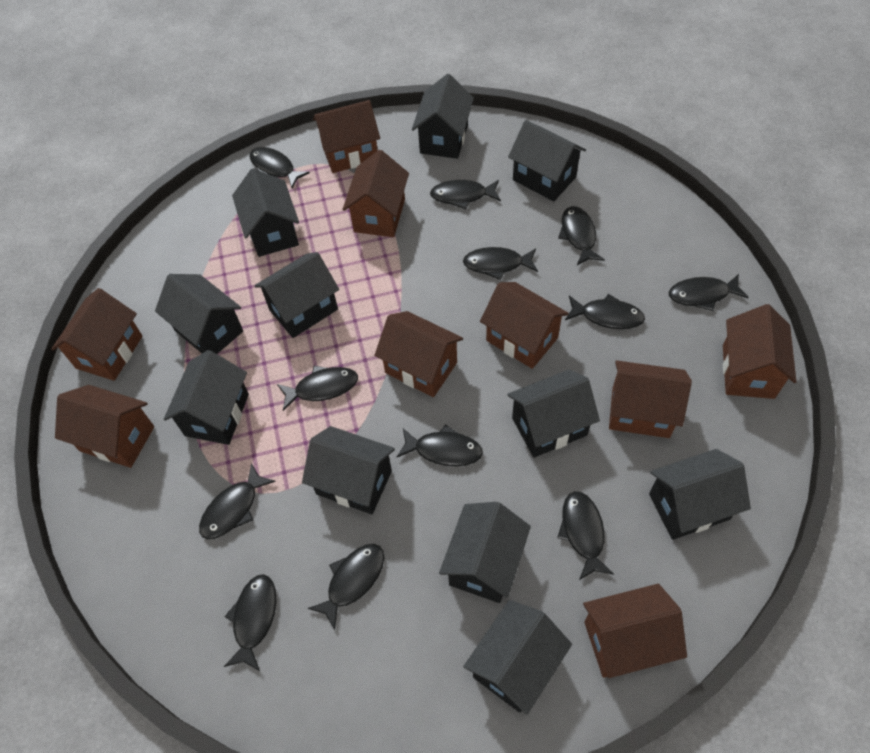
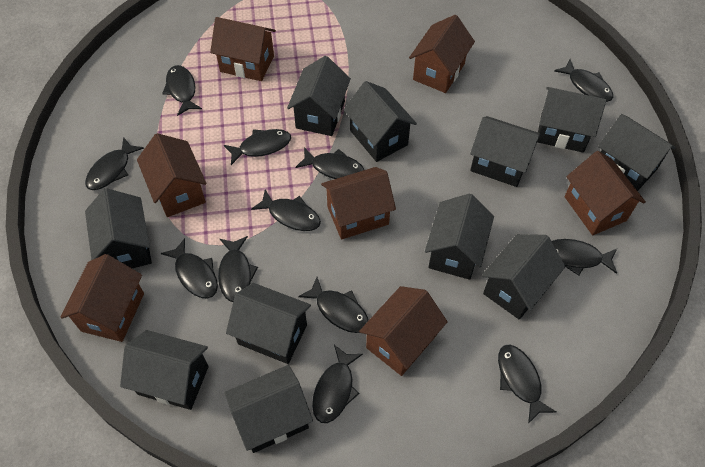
brown house: 9 -> 7

